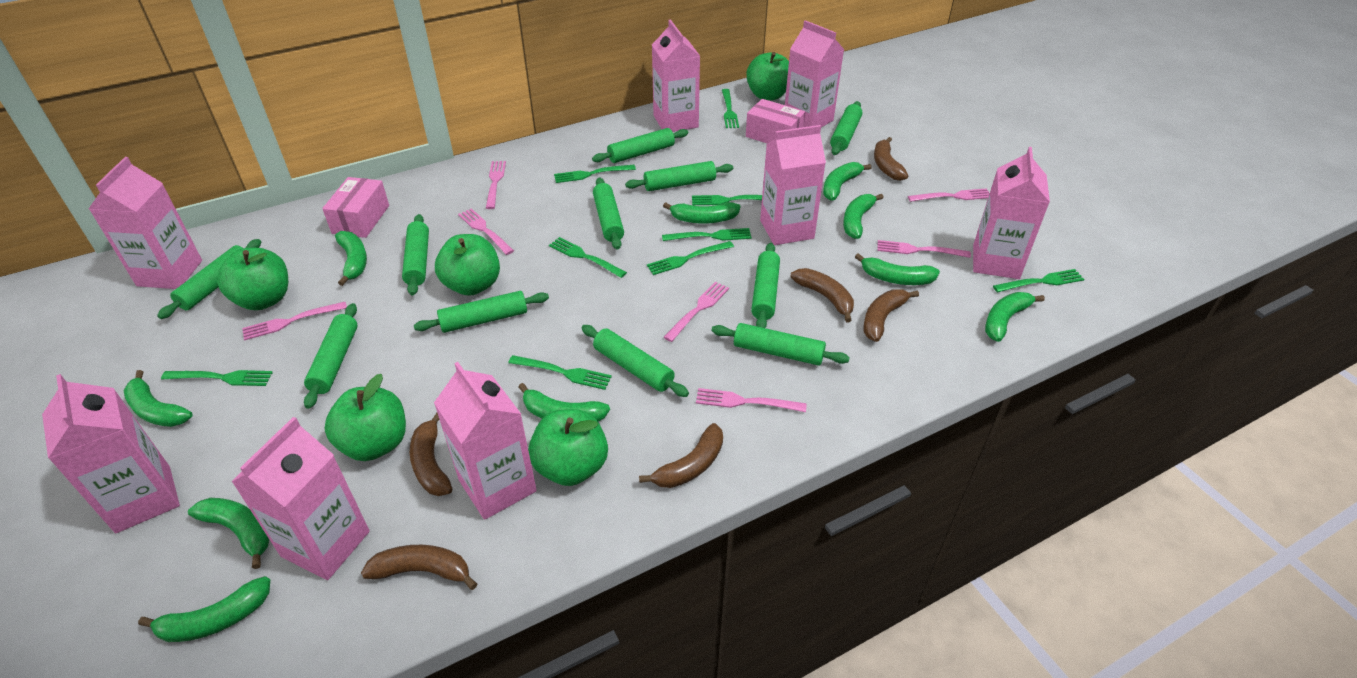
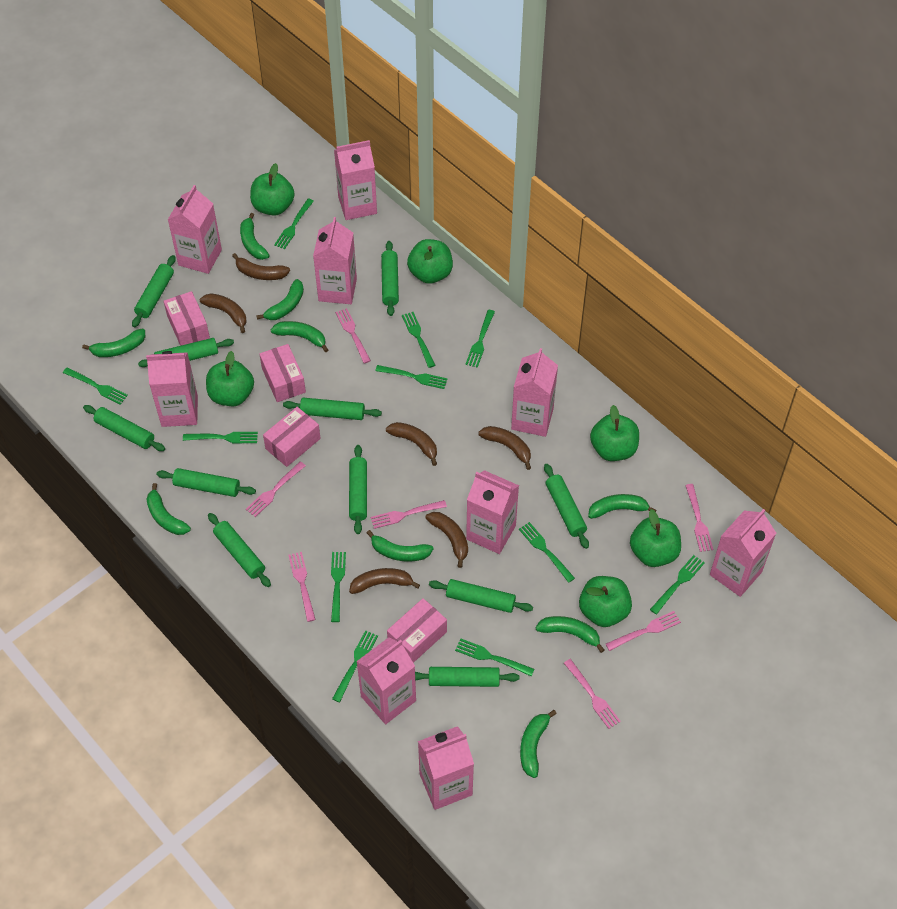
green apple: 5 -> 6
green banana: 10 -> 9
green fork: 9 -> 11
pink box: 2 -> 4
pink carton: 8 -> 9

